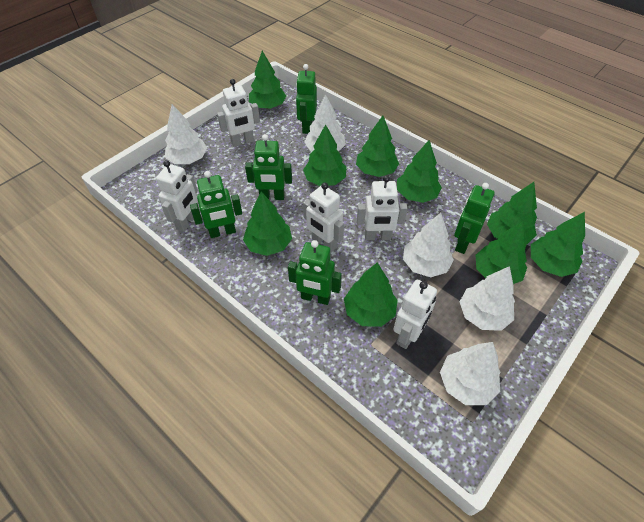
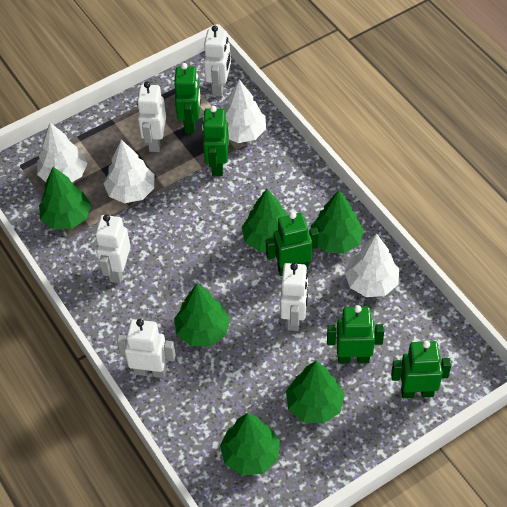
green tree: 9 -> 6
white tree: 5 -> 4

